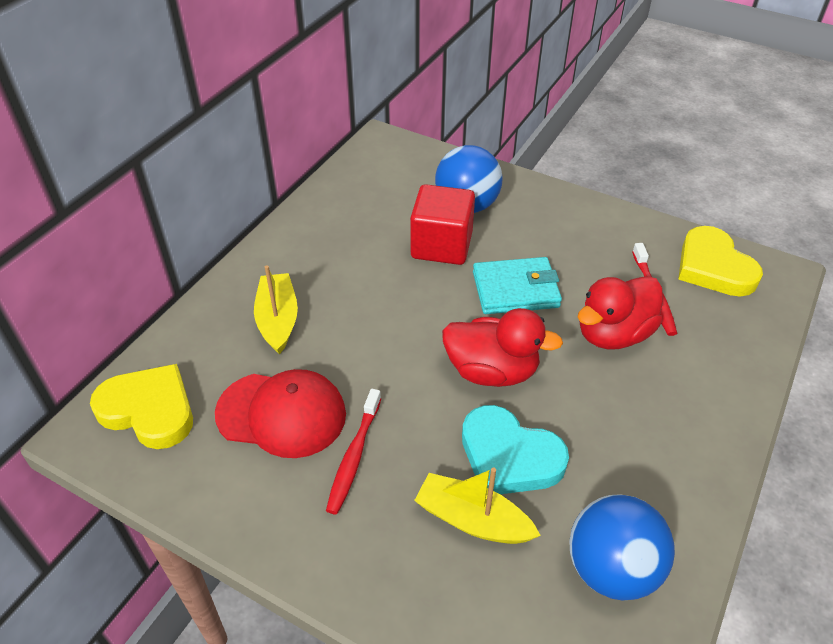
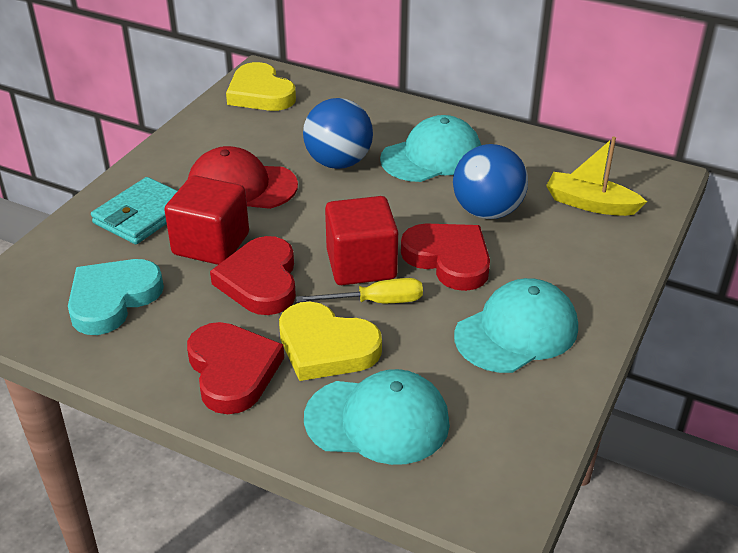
red cube: 1 -> 2
red duck: 2 -> 0
red heart: 0 -> 3
red toothbrush: 2 -> 0
turquoise cap: 0 -> 3
yellow boat: 2 -> 1
yellow screwdriver: 0 -> 1

